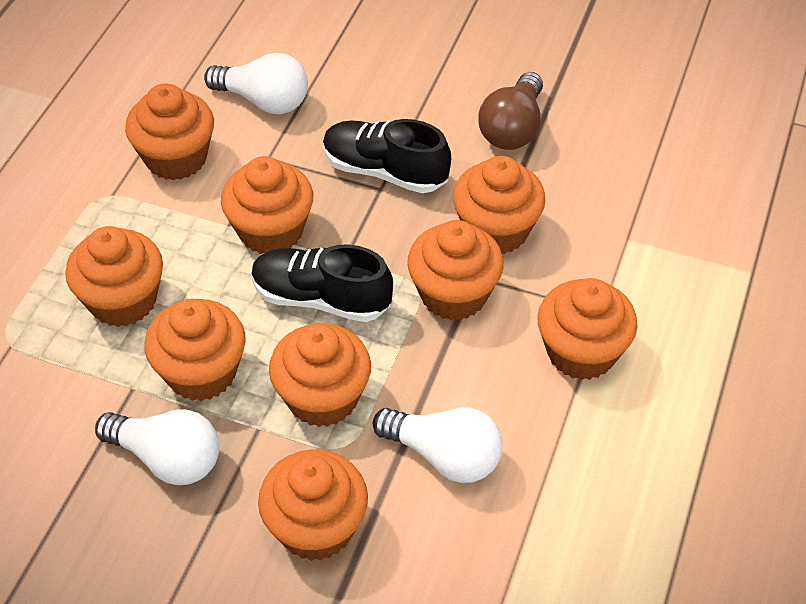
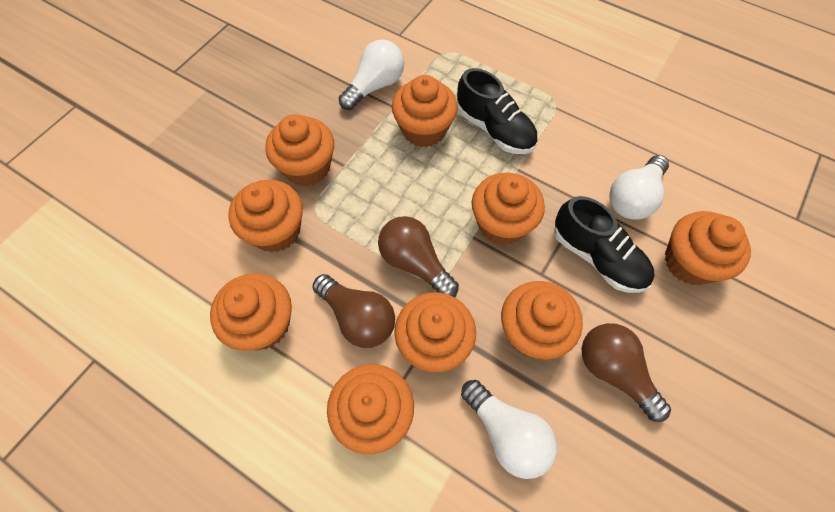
brown light bulb: 1 -> 3

